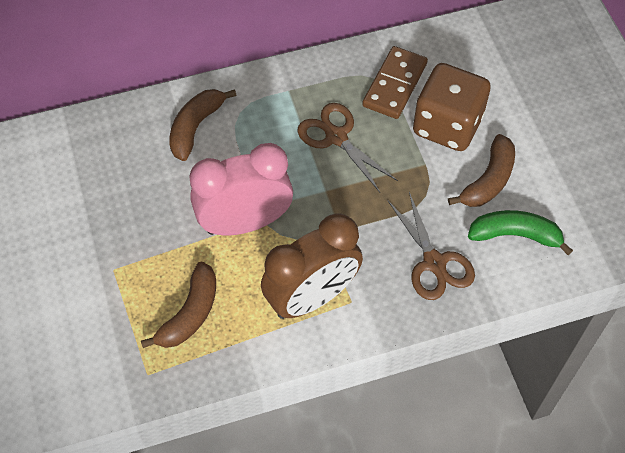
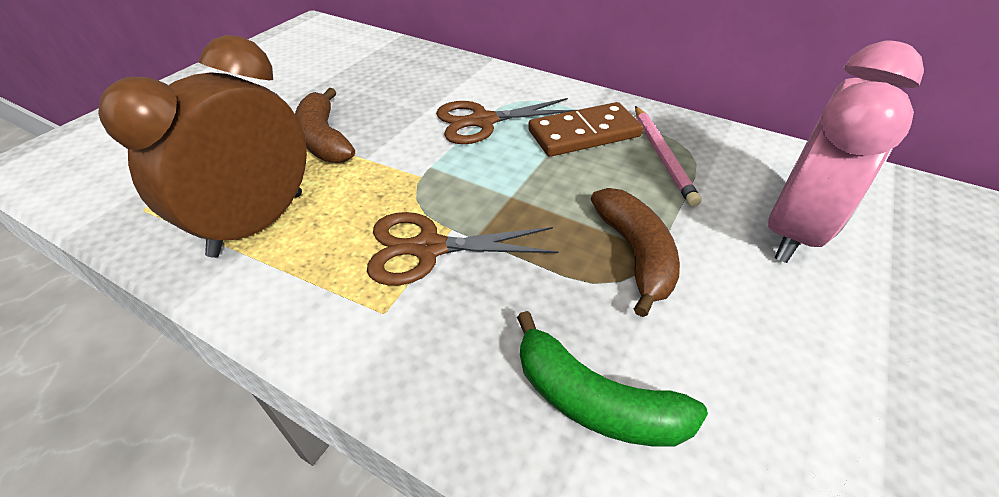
brown banana: 3 -> 2
brown dice: 1 -> 0
pink pencil: 0 -> 1

